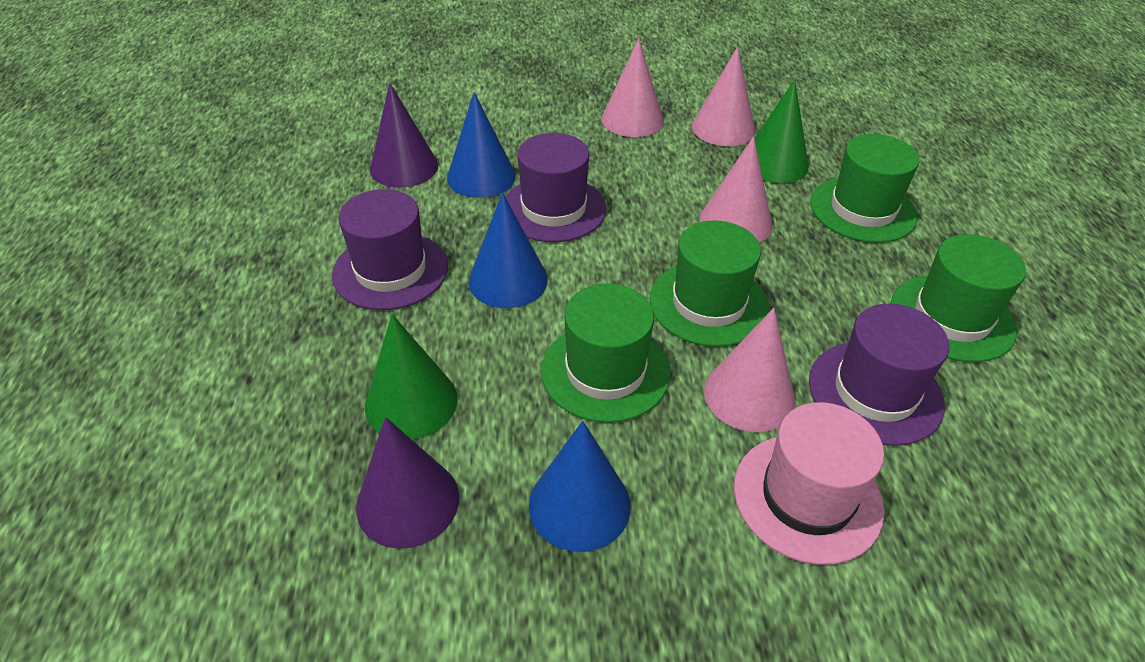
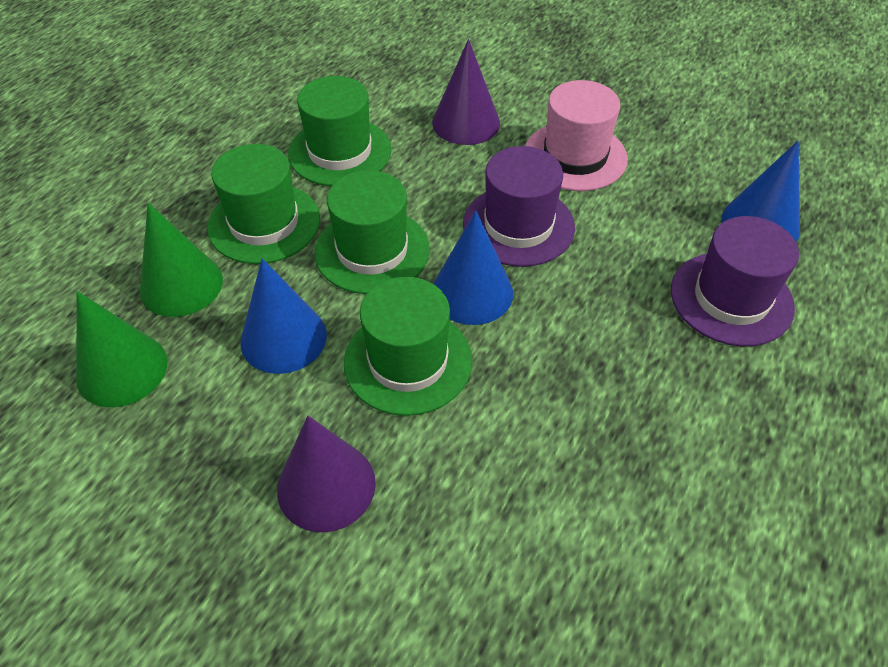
pink cone: 4 -> 0
purple hat: 3 -> 2

